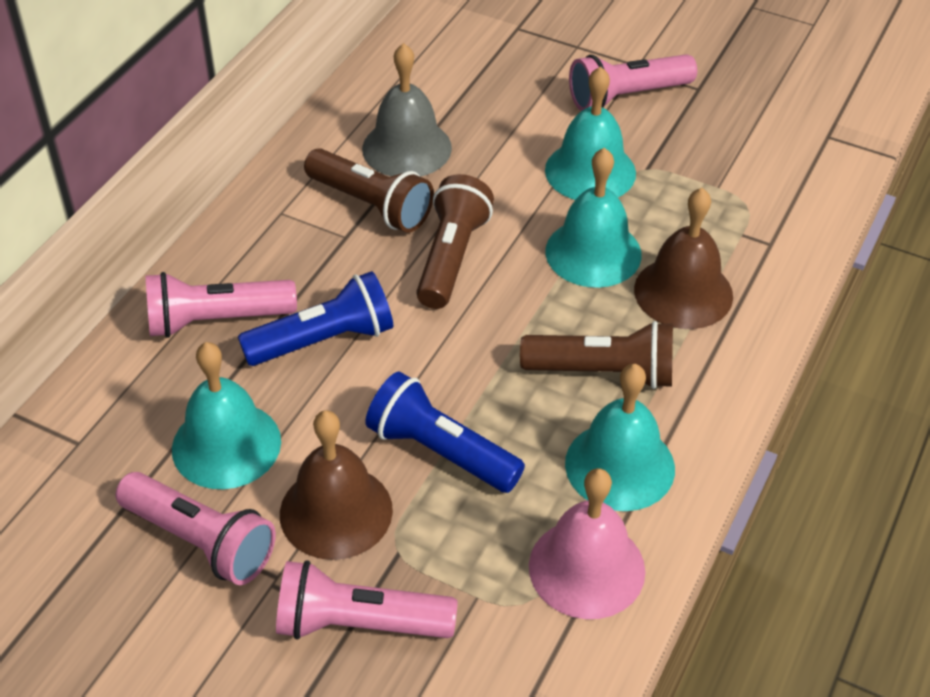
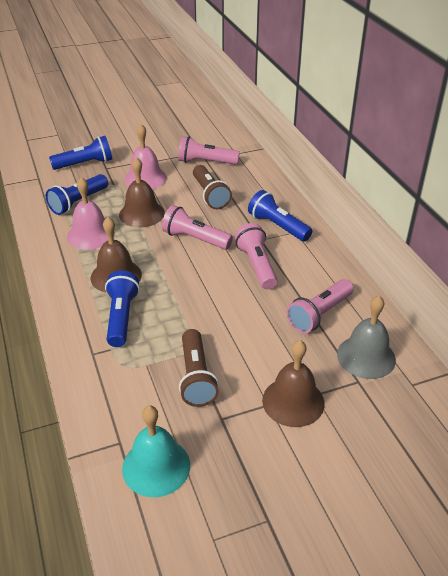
blue flashlight: 2 -> 4
brown bell: 2 -> 3
brown flashlight: 3 -> 2
pink bell: 1 -> 2
turquoise bell: 4 -> 1

